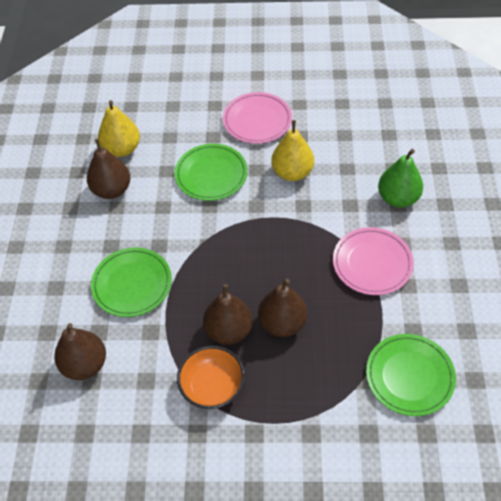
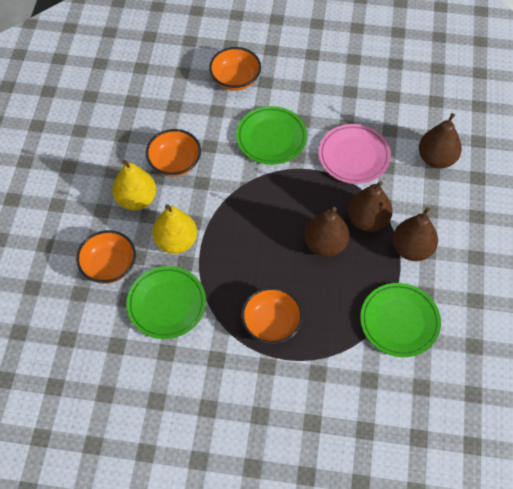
green pear: 1 -> 0
orange bowl: 1 -> 4
pink plate: 2 -> 1

